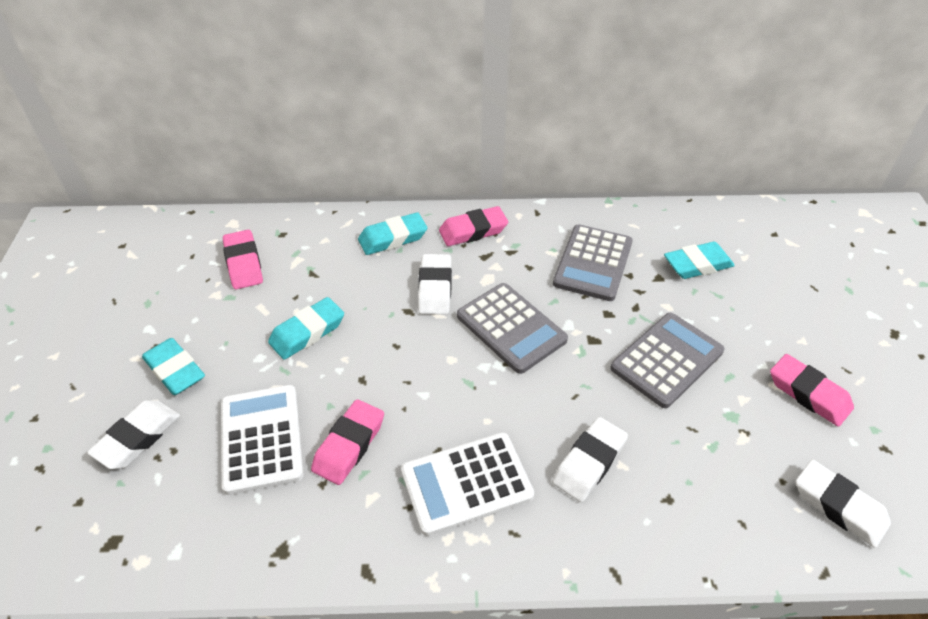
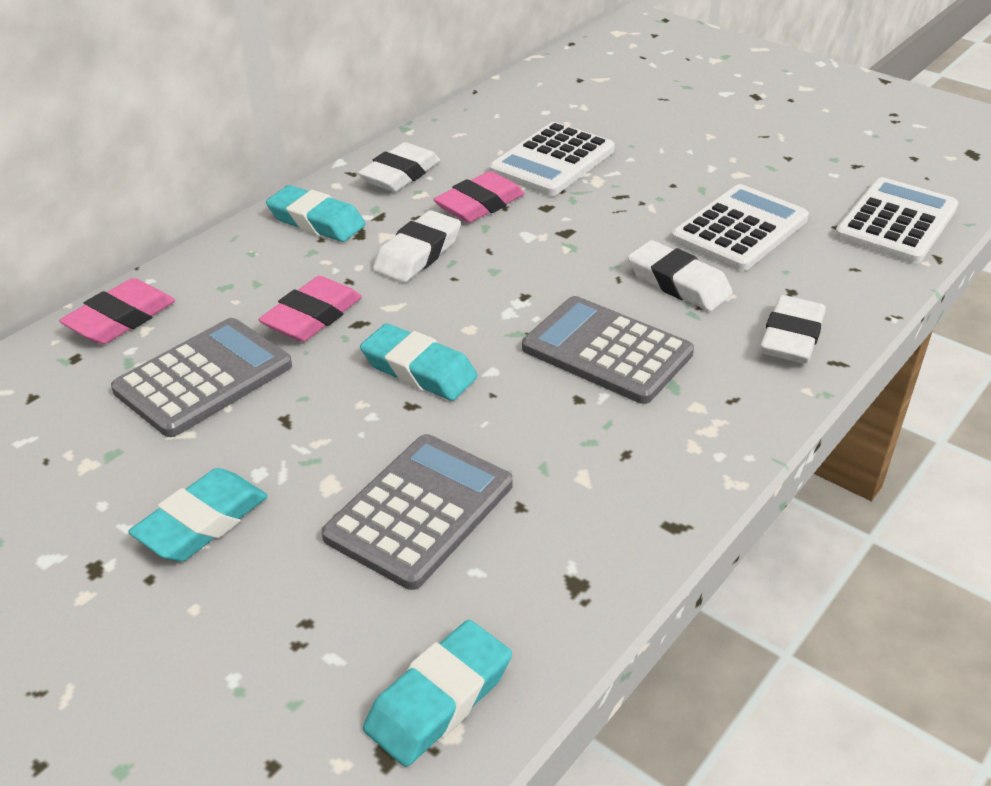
pink eraser: 4 -> 3
white calculator: 2 -> 3

